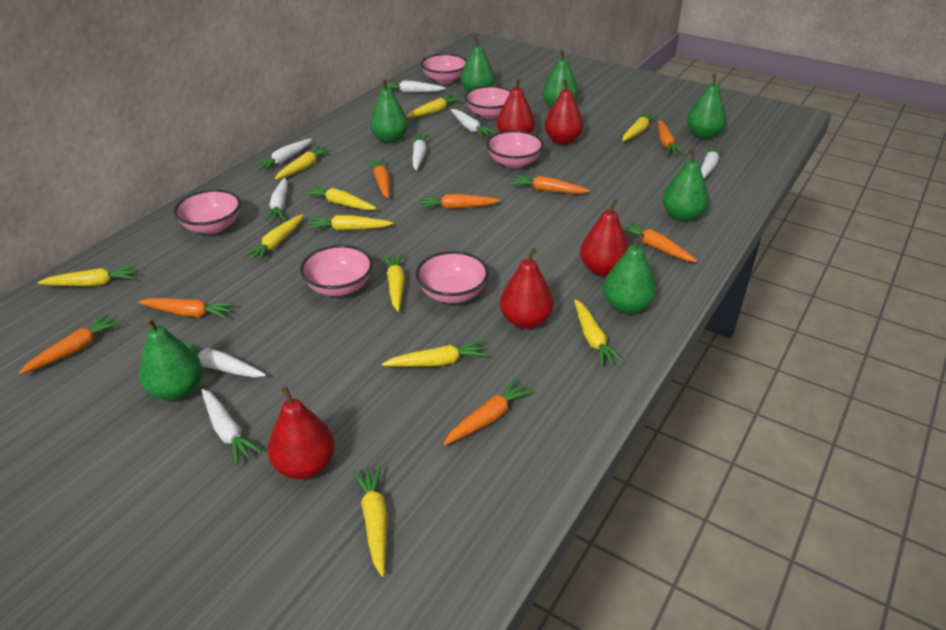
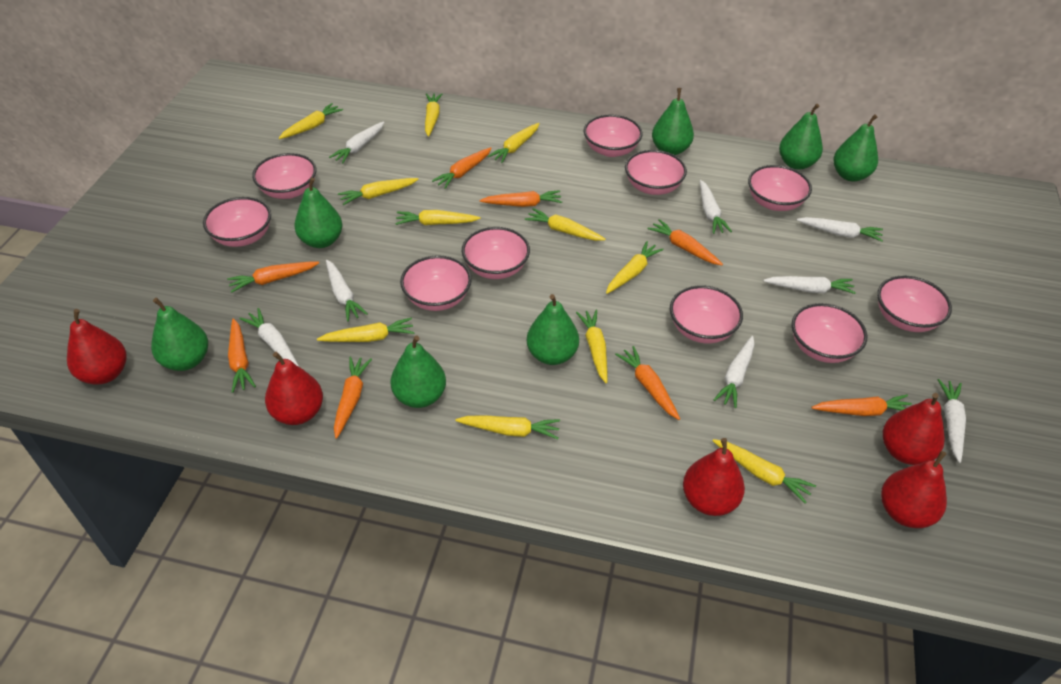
pink bowl: 6 -> 10

